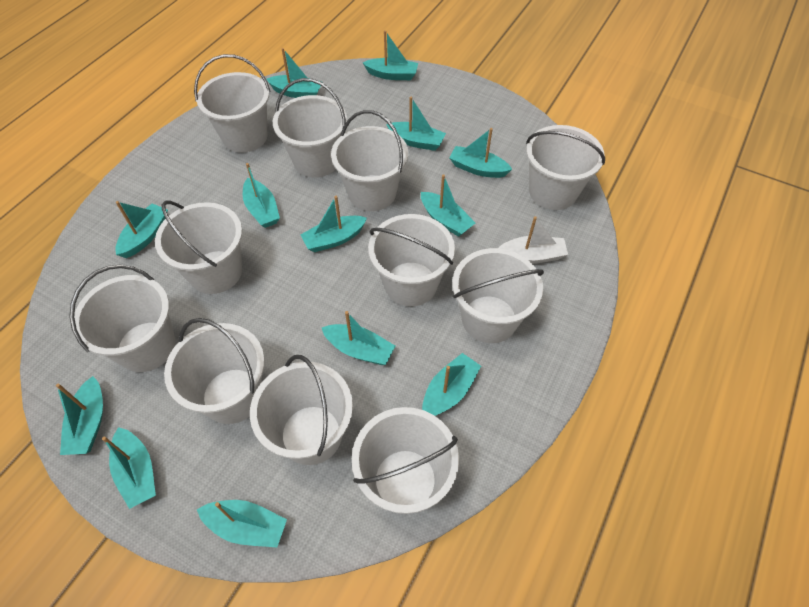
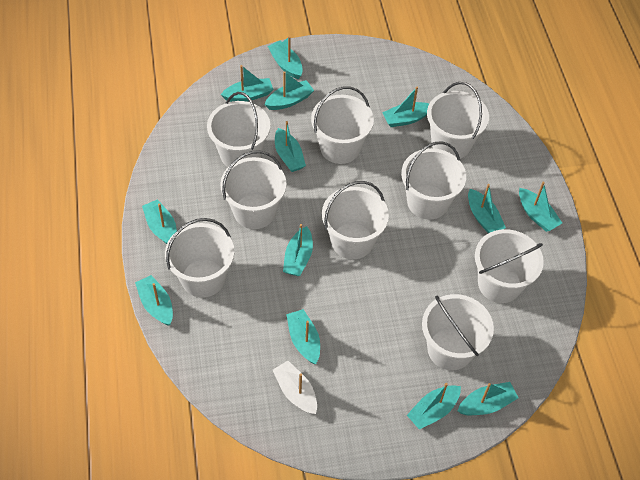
white bucket: 11 -> 9

